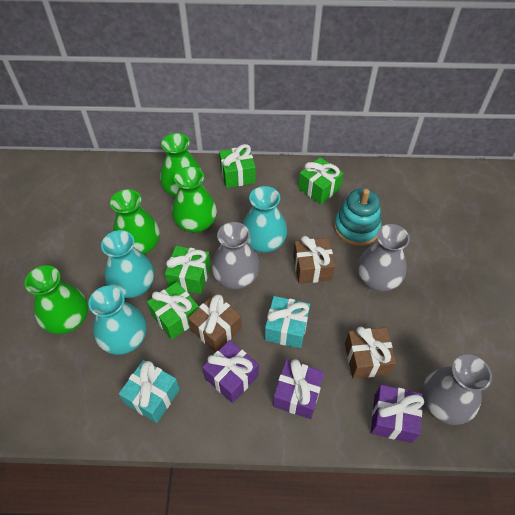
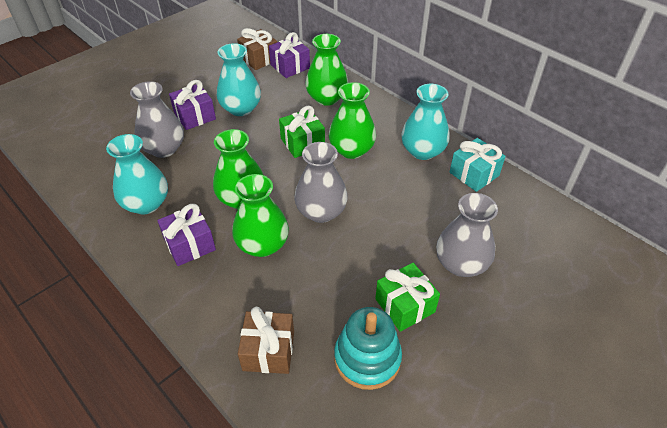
brown gift: 3 -> 2
green gift: 4 -> 2
turquoise gift: 2 -> 1

